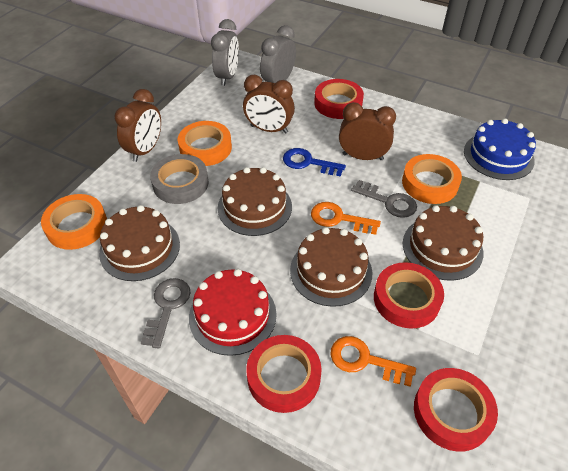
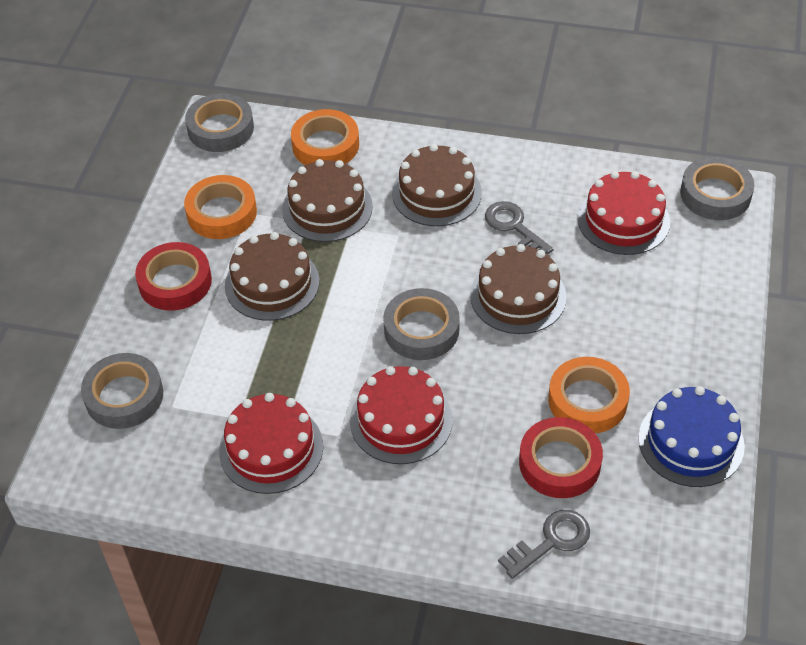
blue key: 1 -> 0
brown clock: 3 -> 0
grey clock: 2 -> 0
grey tape: 1 -> 4
orange key: 2 -> 0
red cake: 1 -> 3
red tape: 4 -> 2

